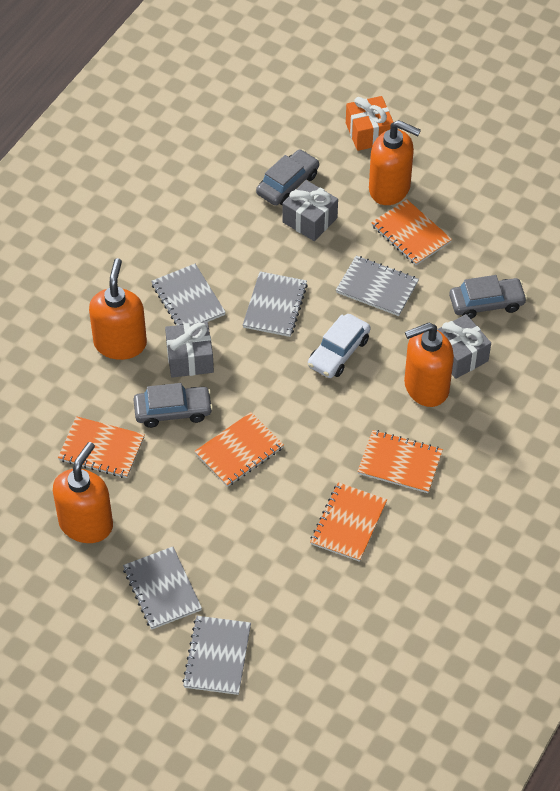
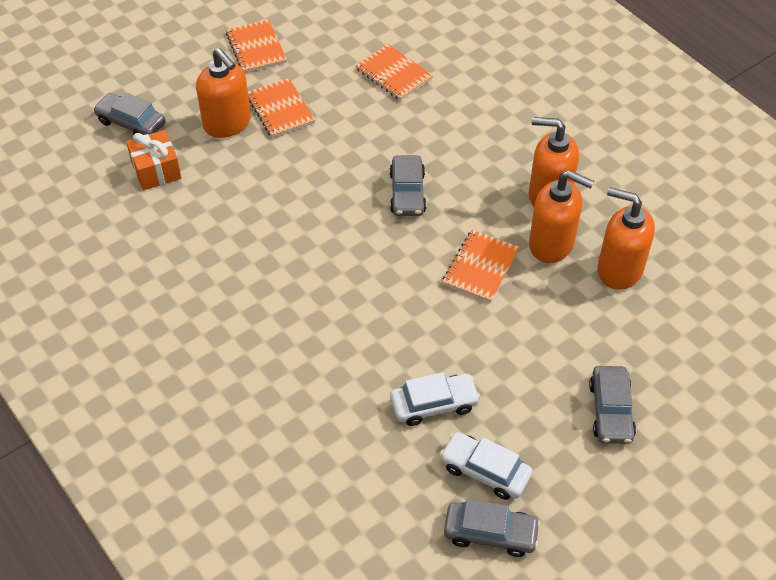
grey car: 3 -> 4
grey gift: 3 -> 0
grey notebook: 5 -> 0
orange notebook: 5 -> 4
white car: 1 -> 2

